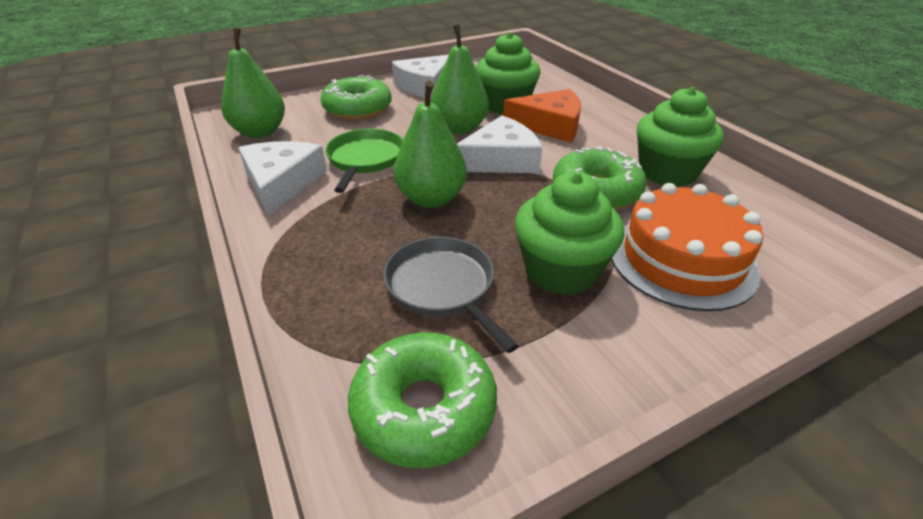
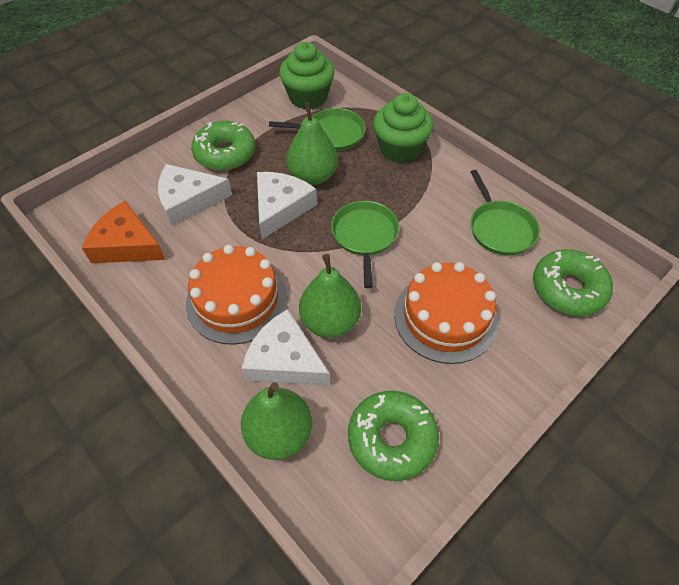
green cupcake: 3 -> 2
green pan: 1 -> 3
grey pan: 1 -> 0
orange cake: 1 -> 2

